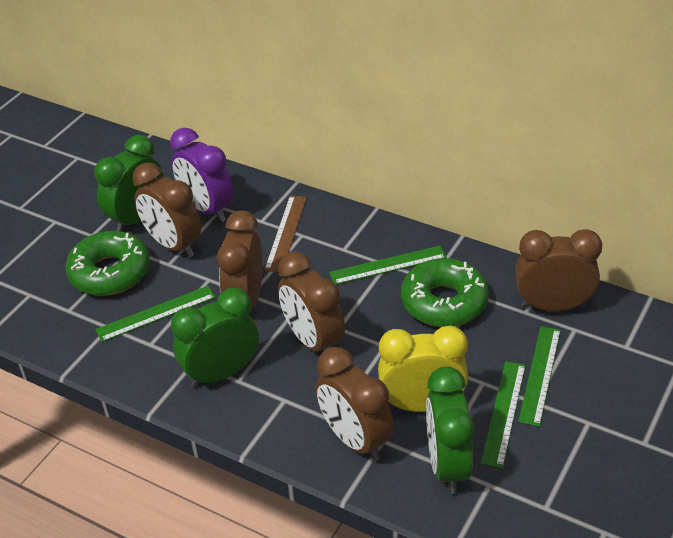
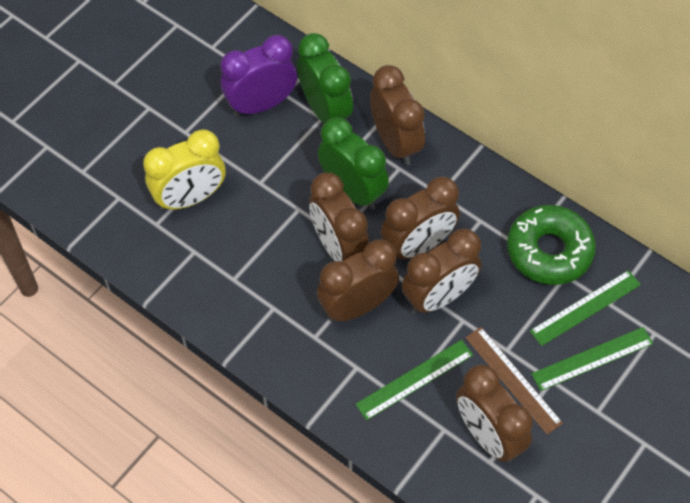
brown clock: 5 -> 6
green clock: 3 -> 2
green donut: 2 -> 1
green ruler: 4 -> 3

